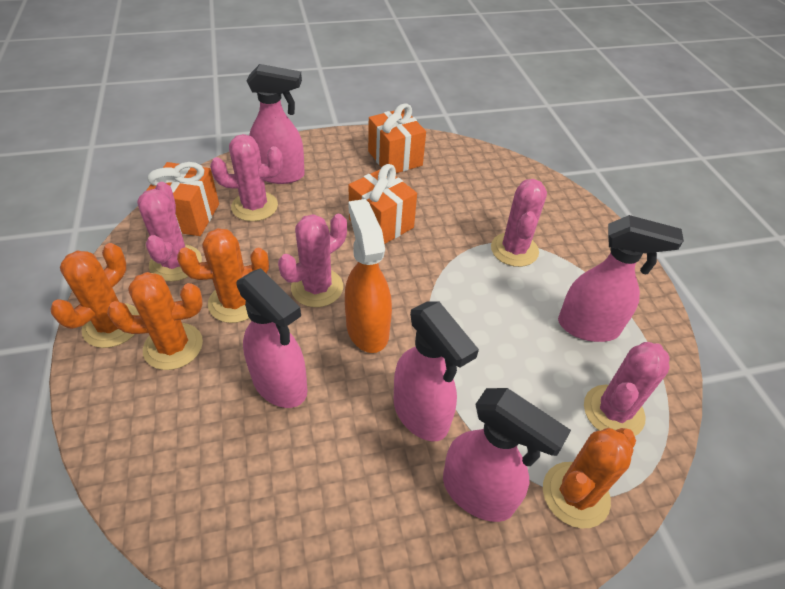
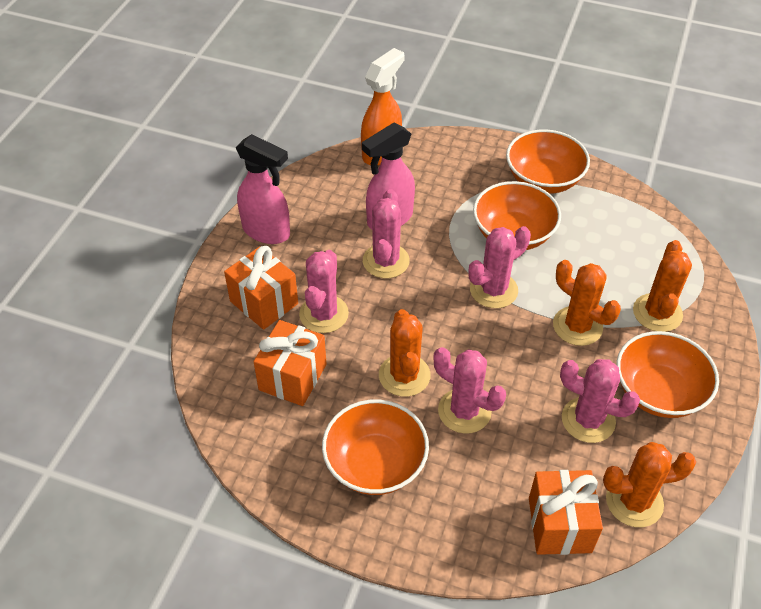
orange bowl: 0 -> 4
pink spray bottle: 5 -> 2

